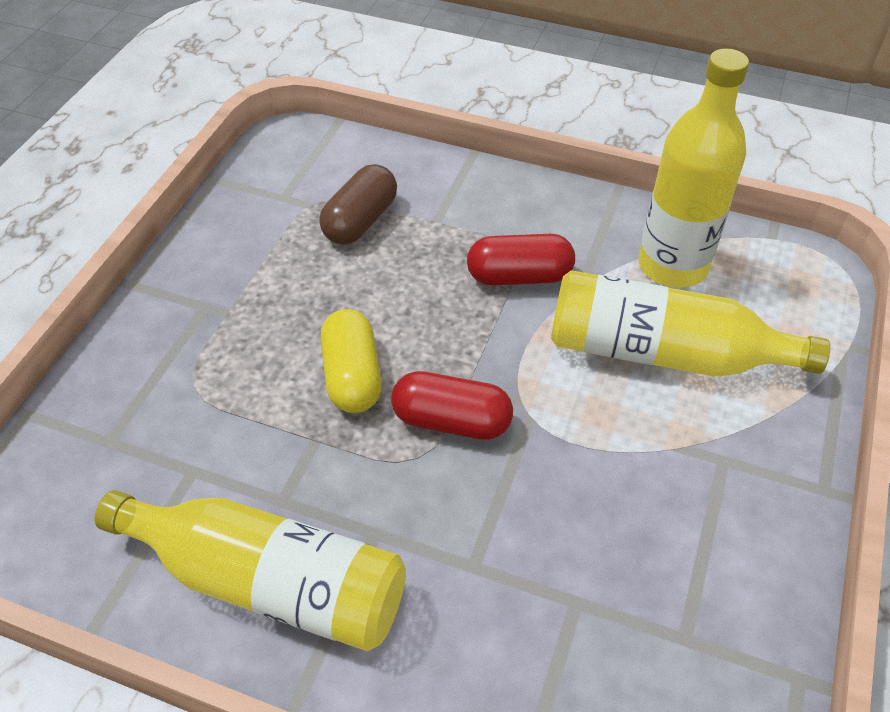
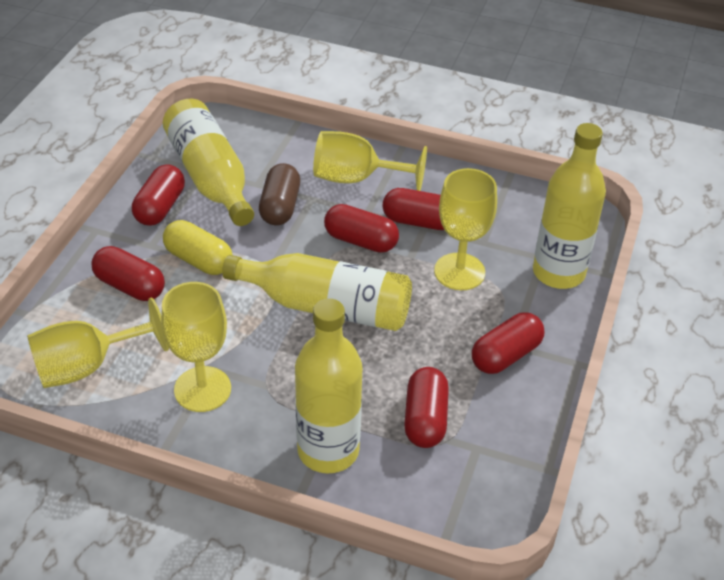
red capsule: 2 -> 6
yellow bottle: 3 -> 4
yellow goblet: 0 -> 4

